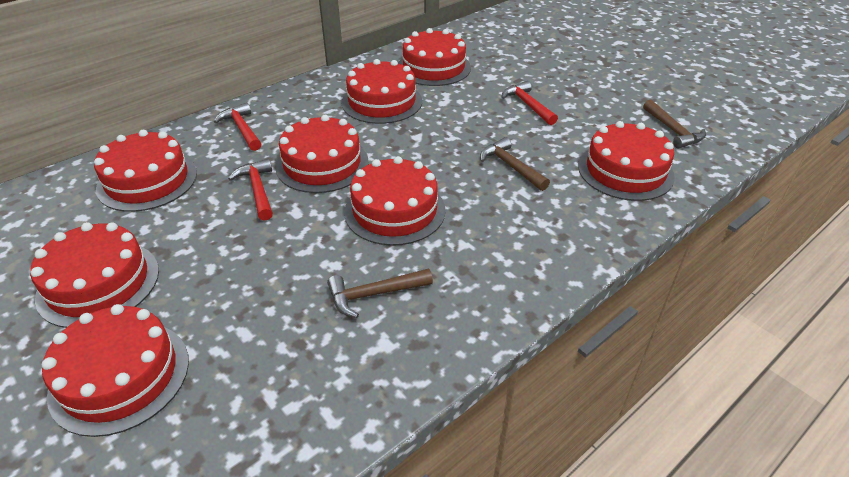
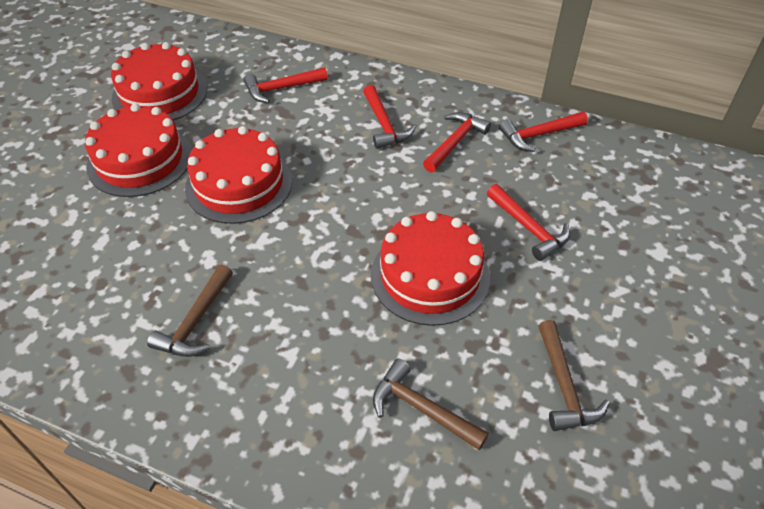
red cake: 8 -> 4
red hammer: 3 -> 5

